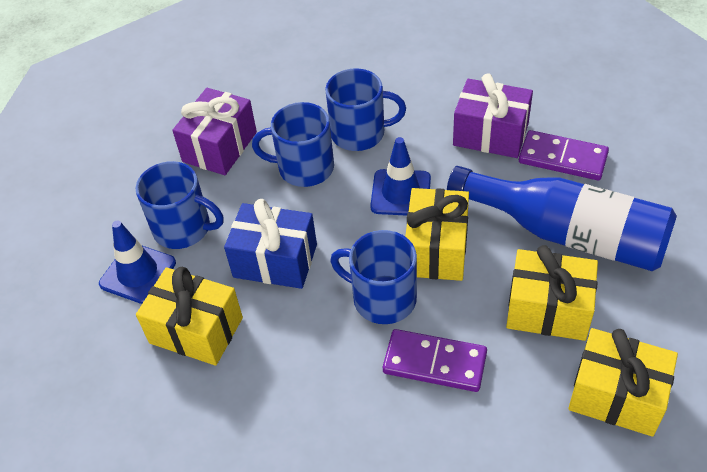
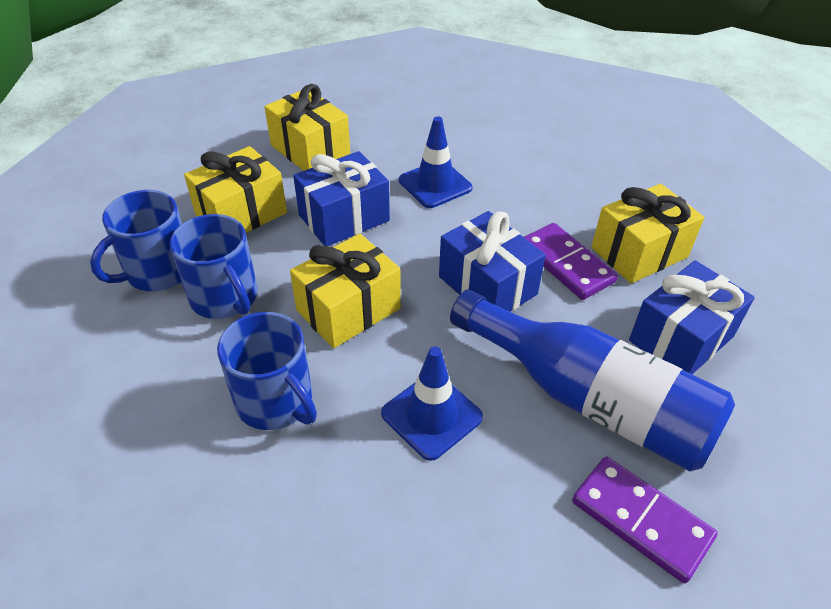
blue gift: 1 -> 3
blue mug: 4 -> 3
purple gift: 2 -> 0

